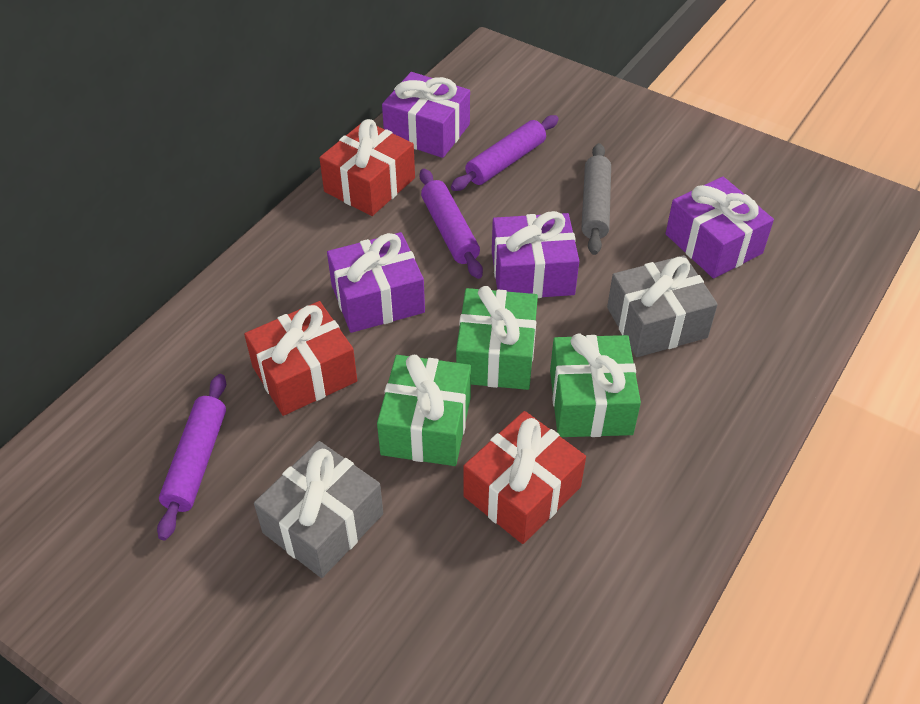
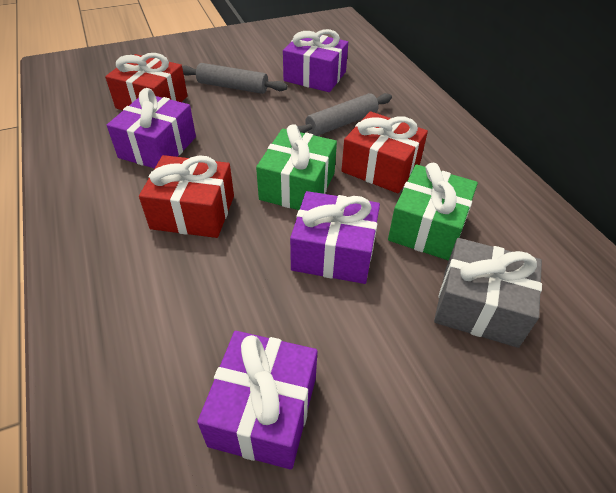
green gift: 3 -> 2
grey gift: 2 -> 1
grey rolling pin: 1 -> 2
purple rolling pin: 3 -> 0

